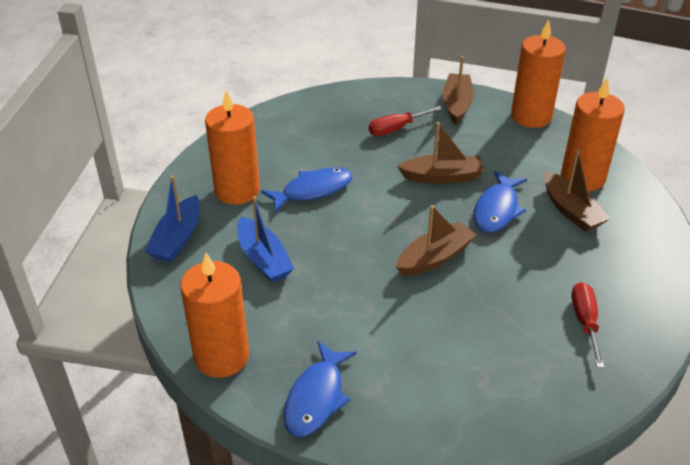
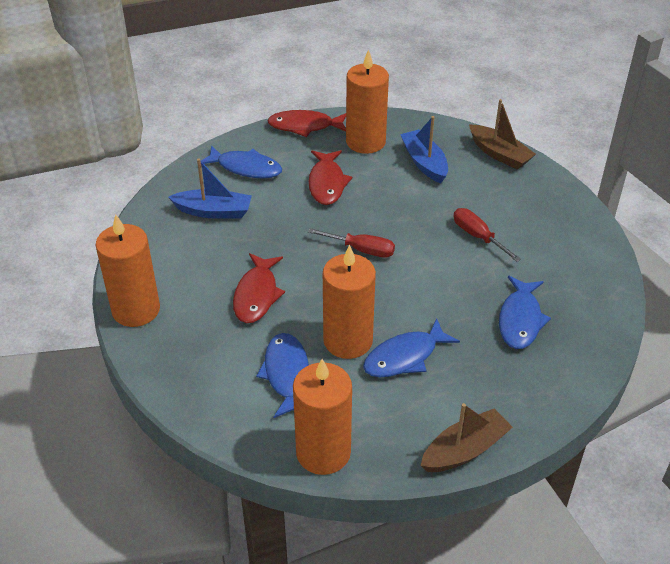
blue fish: 3 -> 4
brown boat: 4 -> 2
red fish: 0 -> 3

